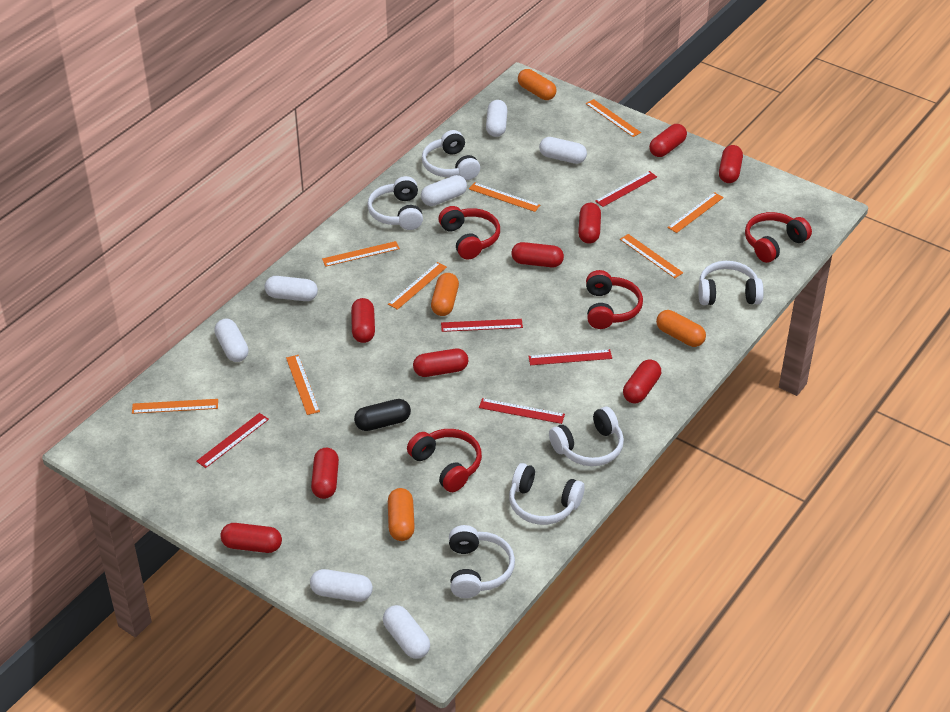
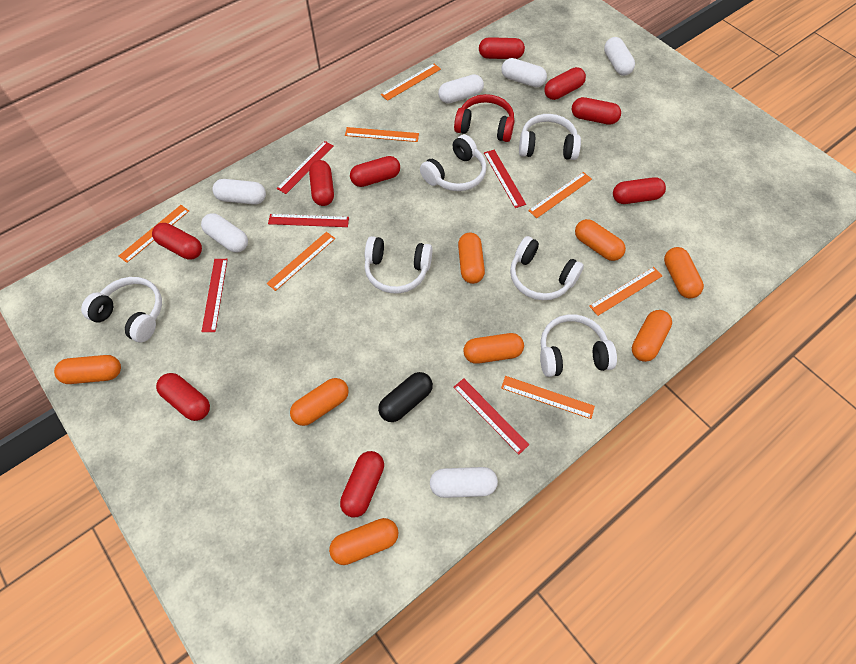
orange capsule: 4 -> 8
orange ruler: 8 -> 7
red headphones: 4 -> 1
white capsule: 7 -> 6

